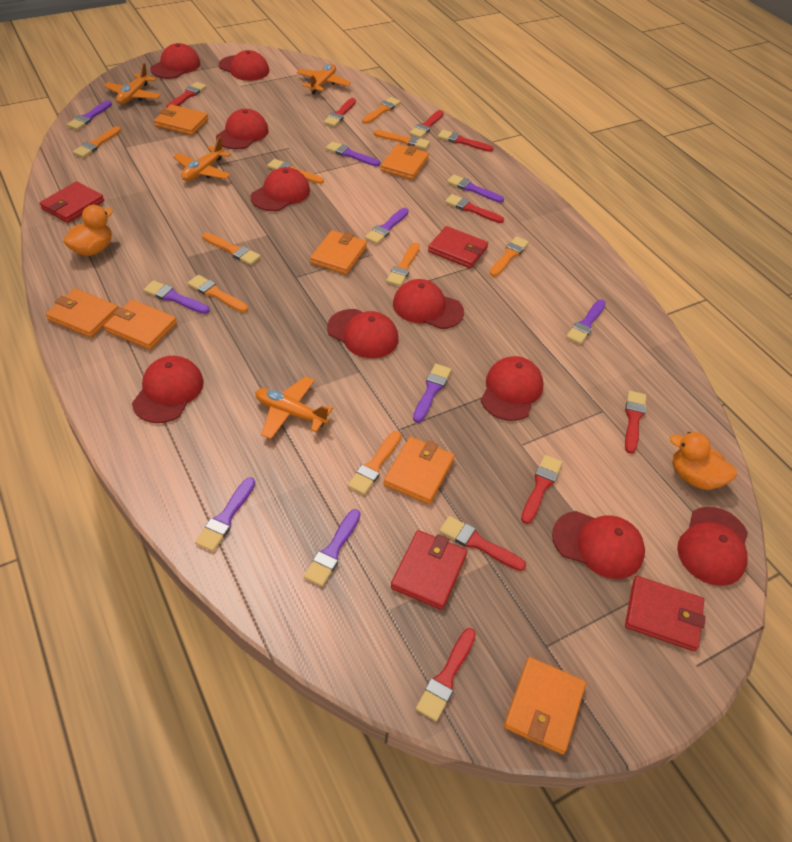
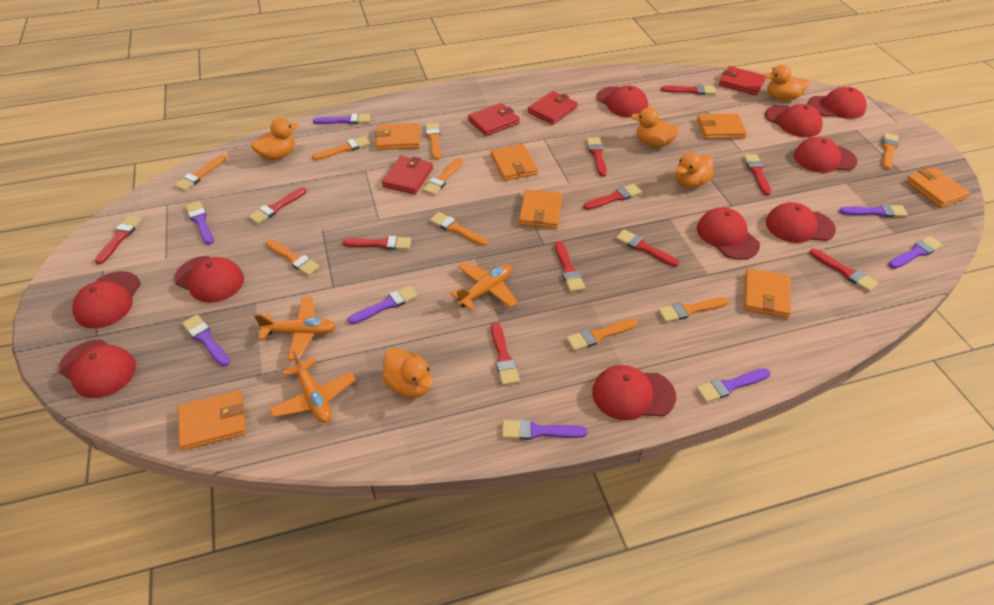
orange duck: 2 -> 5
orange plane: 4 -> 3
purple brush: 9 -> 8
red brush: 9 -> 11

